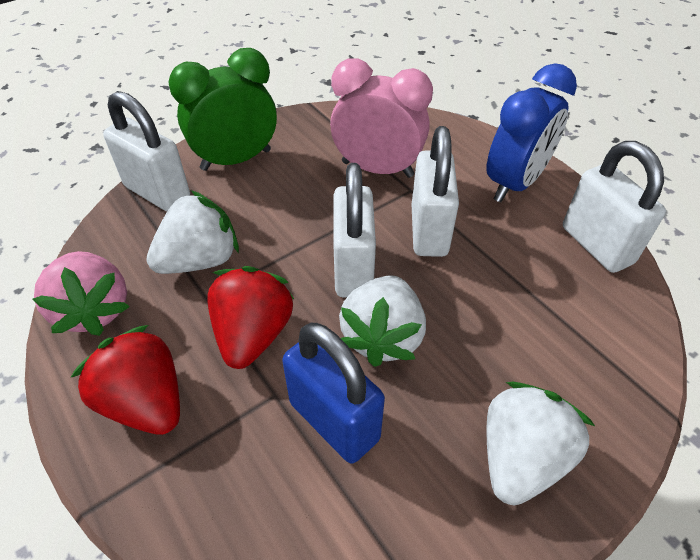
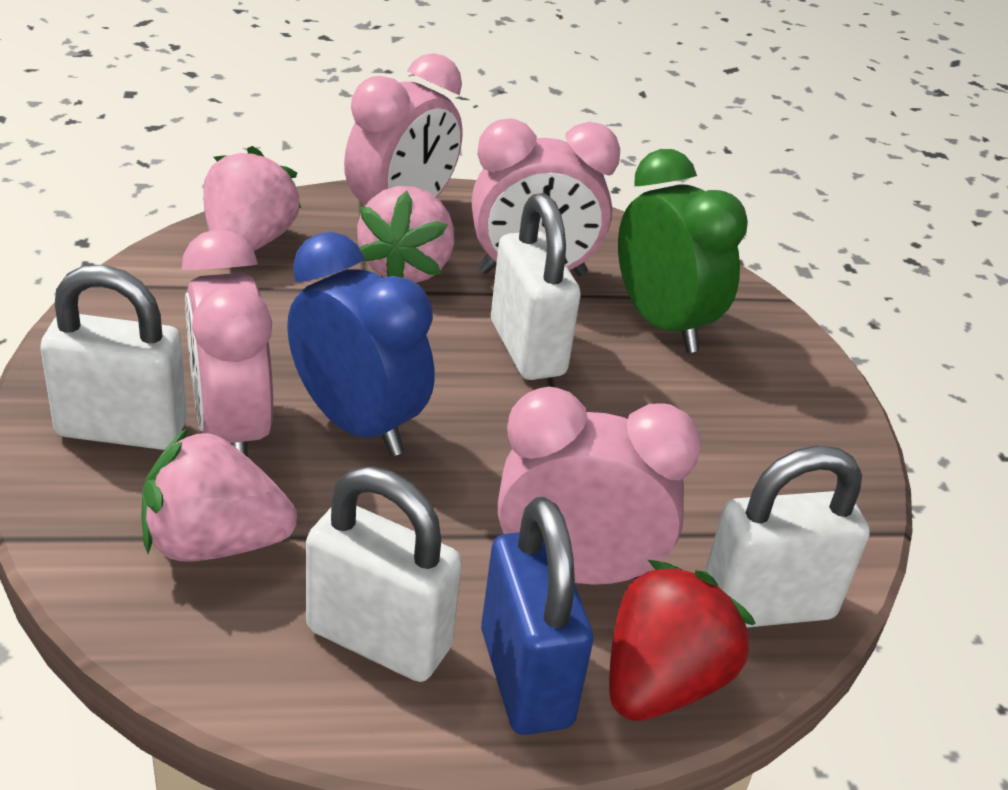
pink clock: 1 -> 4
pink strawberry: 1 -> 3
red strawberry: 2 -> 1
white strawberry: 3 -> 0

